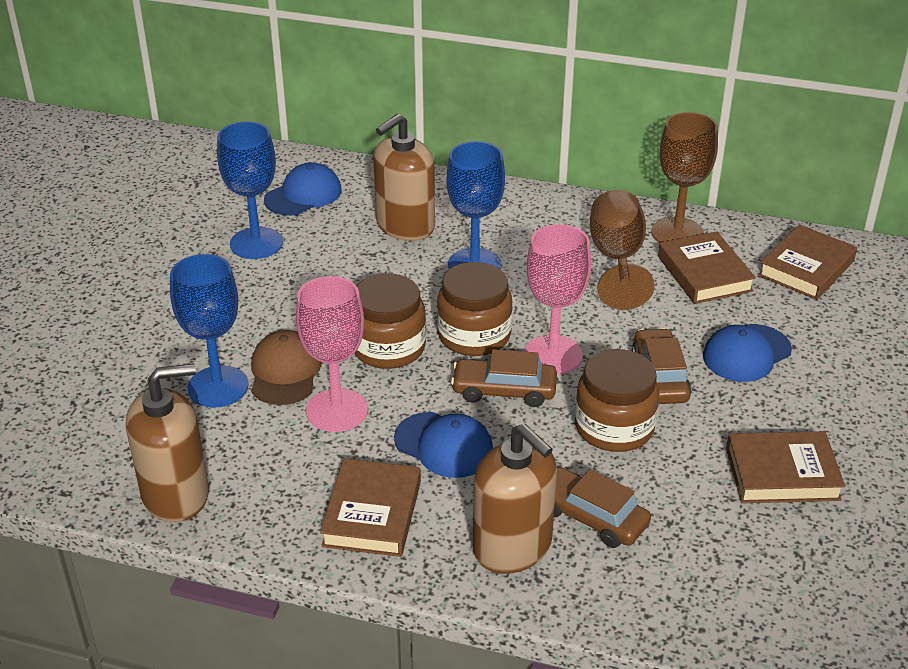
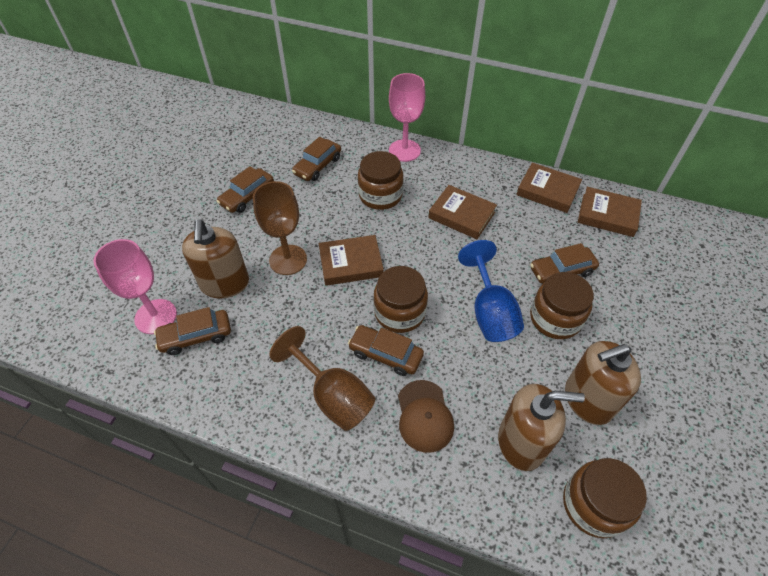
blue cap: 3 -> 0
blue goblet: 3 -> 1
brown car: 3 -> 5
brown jar: 3 -> 4

